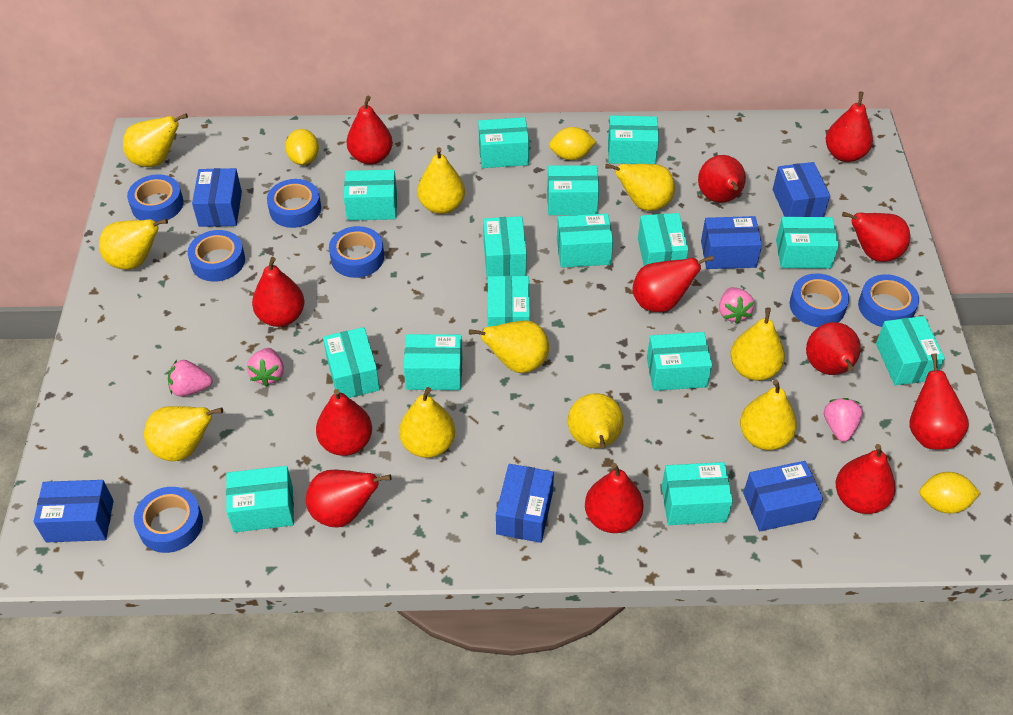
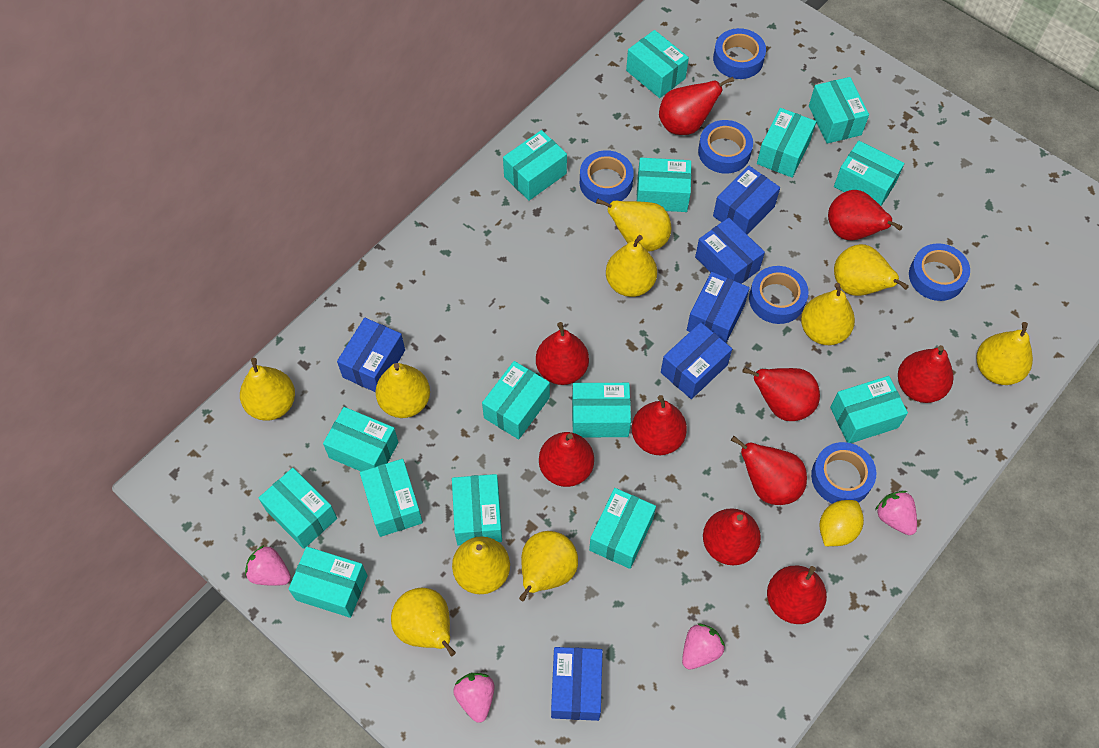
blue tape: 7 -> 6
red pear: 12 -> 10
yellow lemon: 3 -> 1

